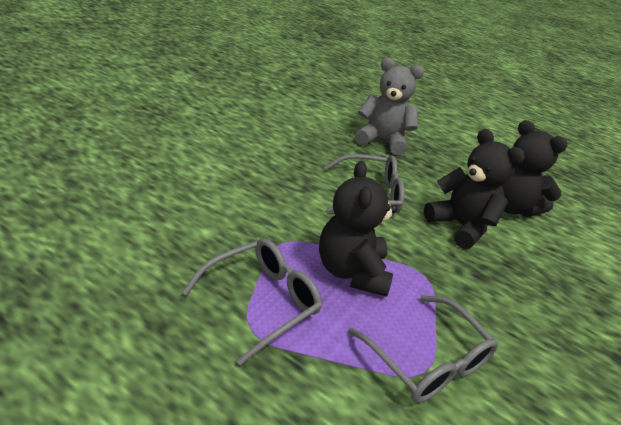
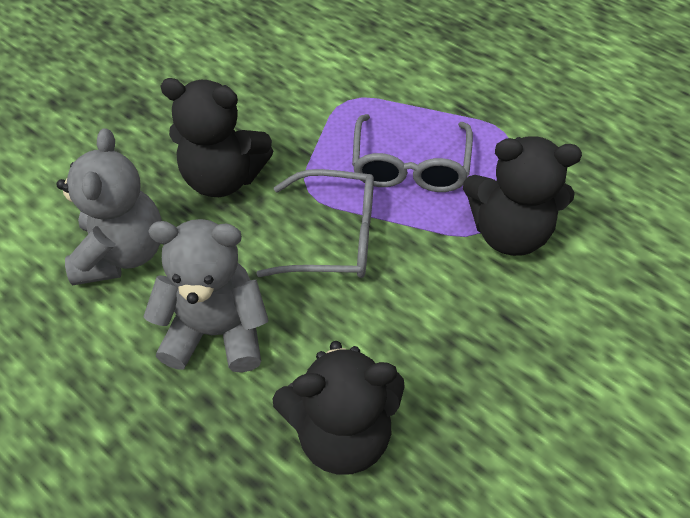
grey glasses: 3 -> 2
grey teddy bear: 1 -> 2

